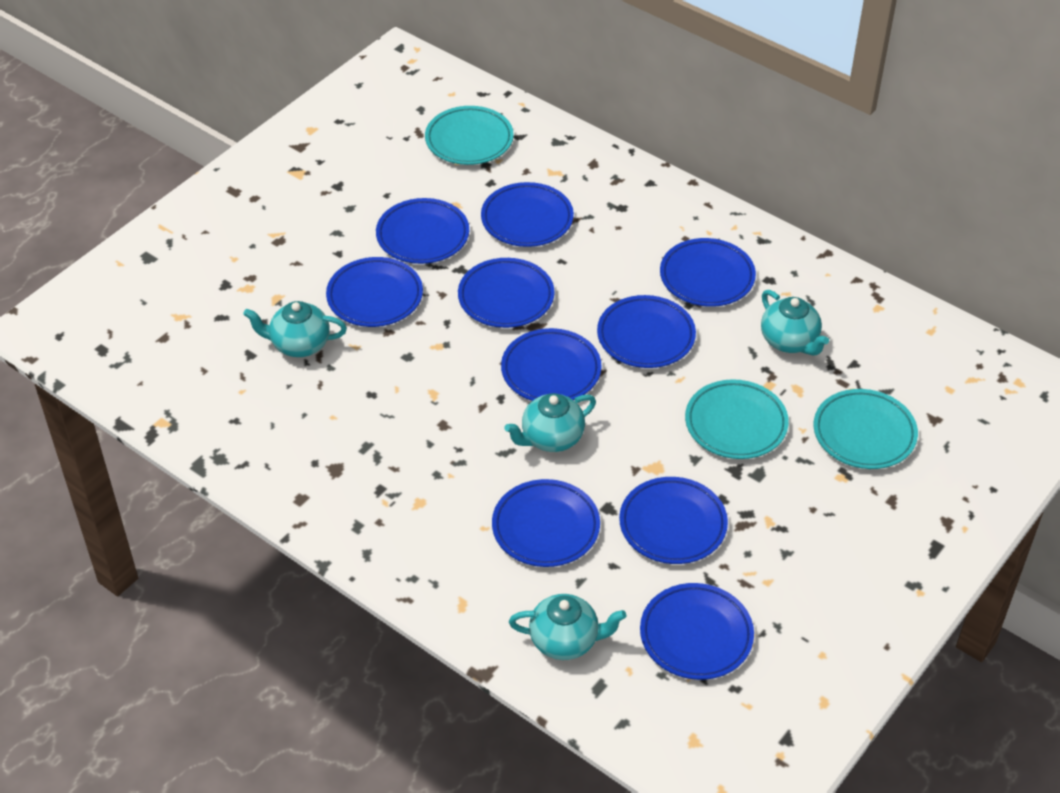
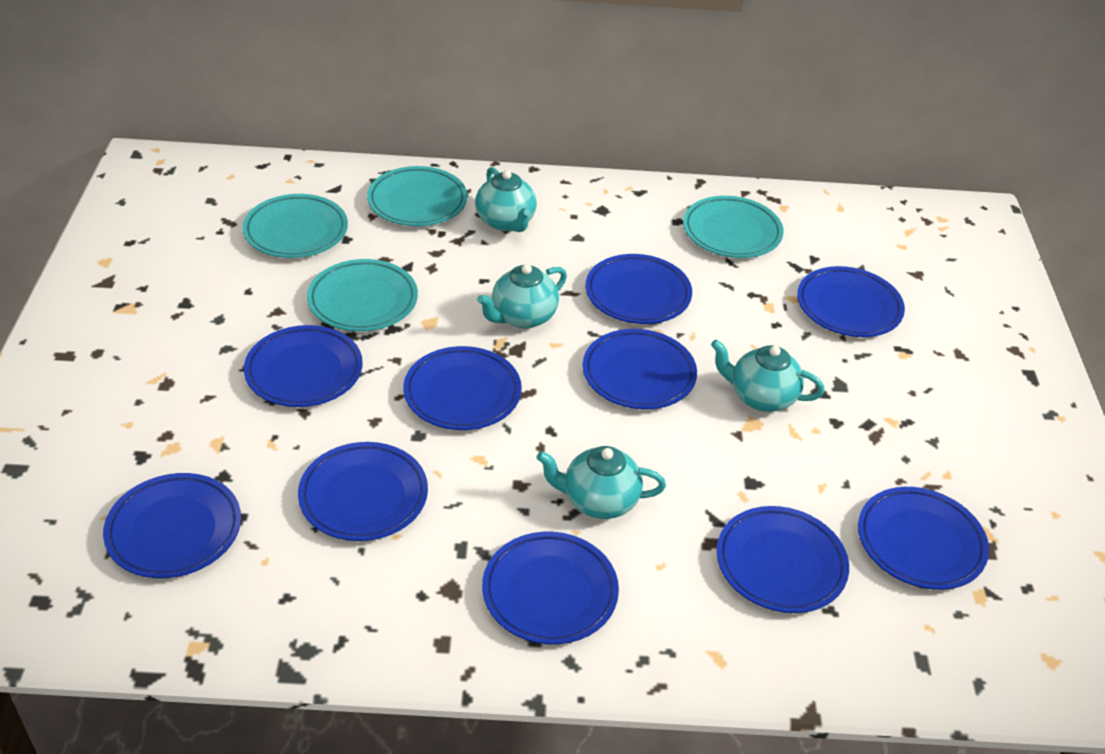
turquoise plate: 3 -> 4

